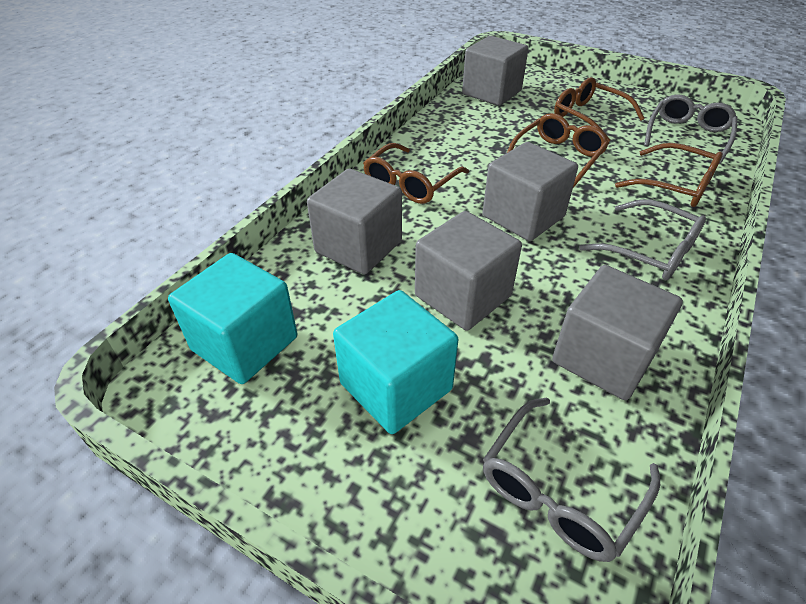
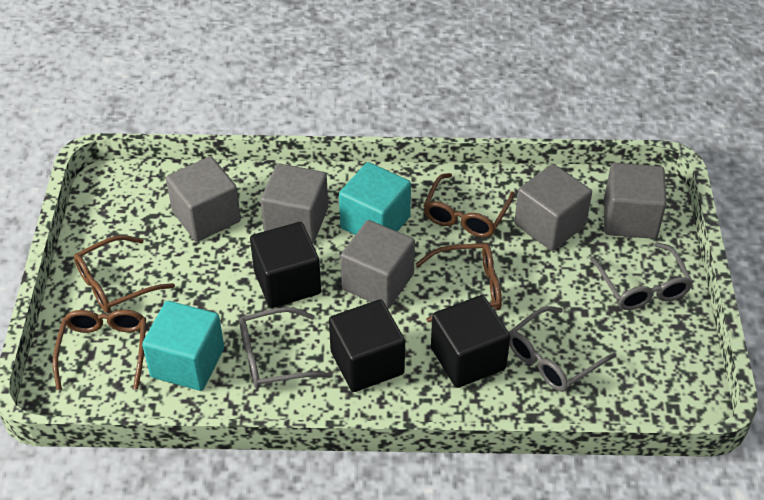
black cube: 0 -> 3

